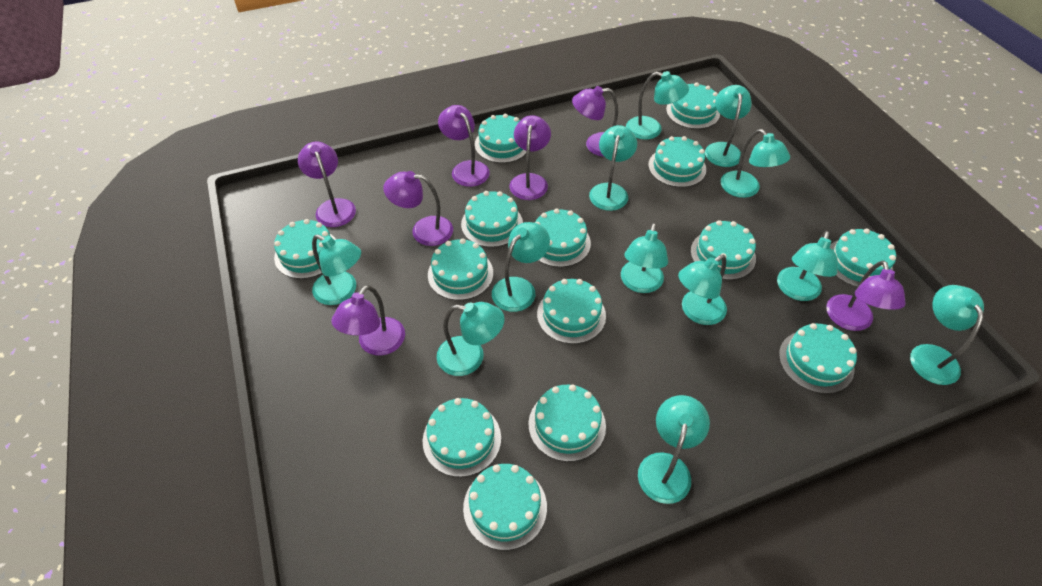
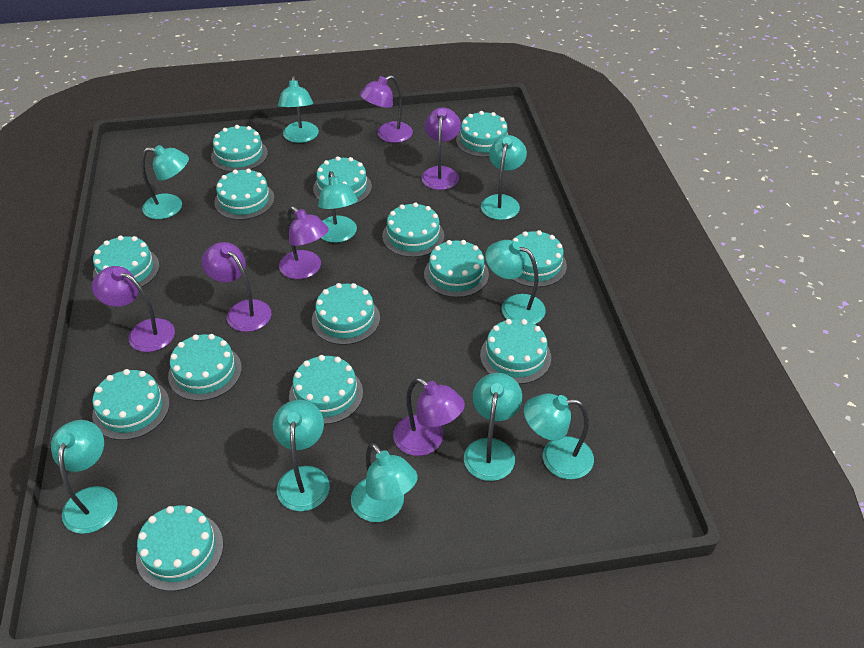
purple lamp: 7 -> 6
turquoise lamp: 12 -> 10

